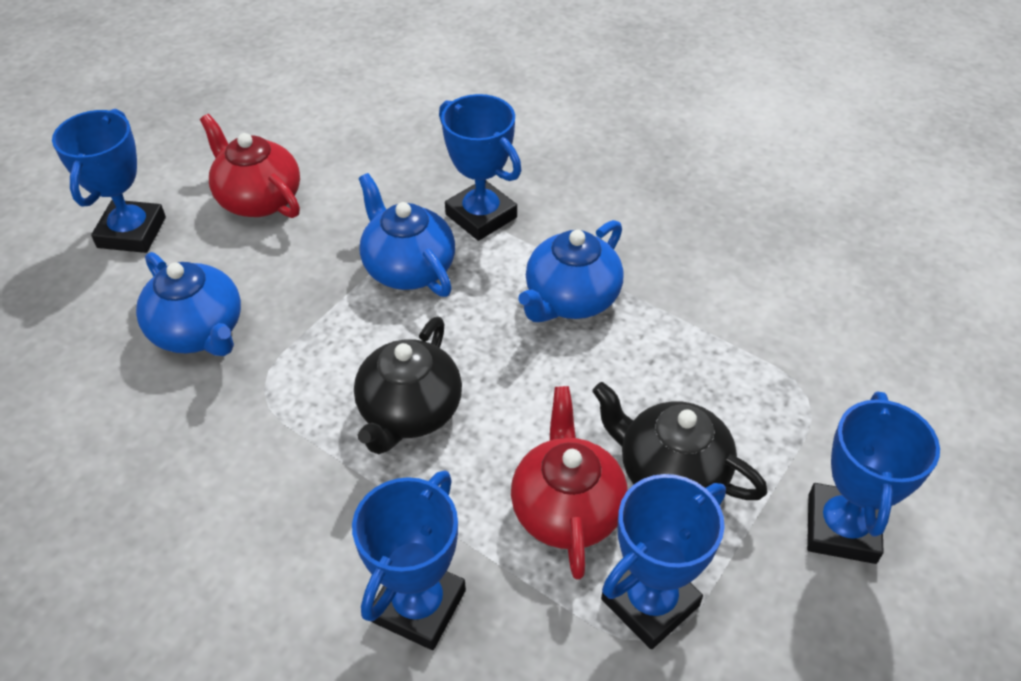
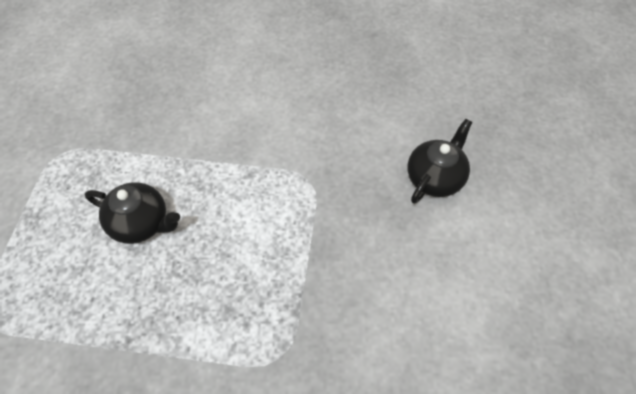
blue teapot: 3 -> 0
blue trophy: 5 -> 0
red teapot: 2 -> 0

